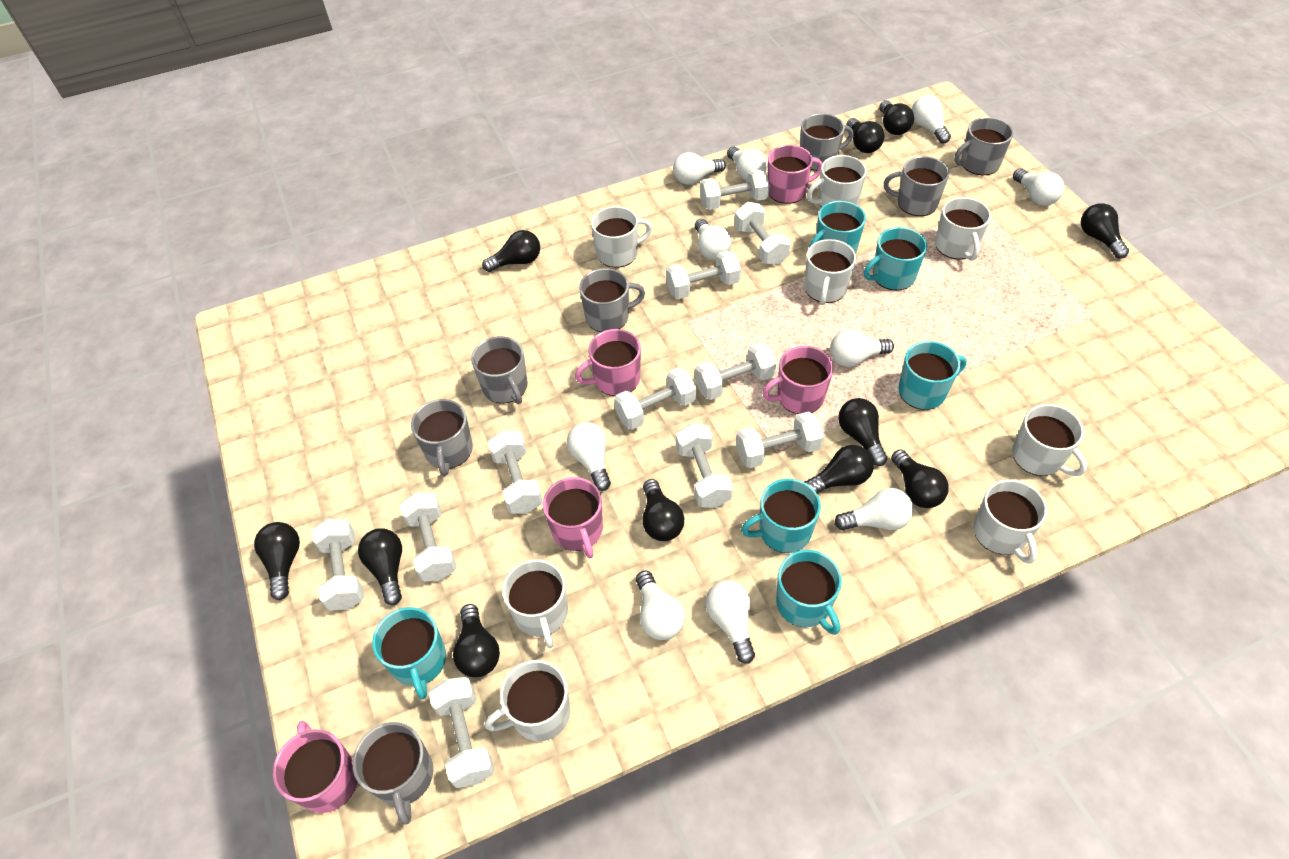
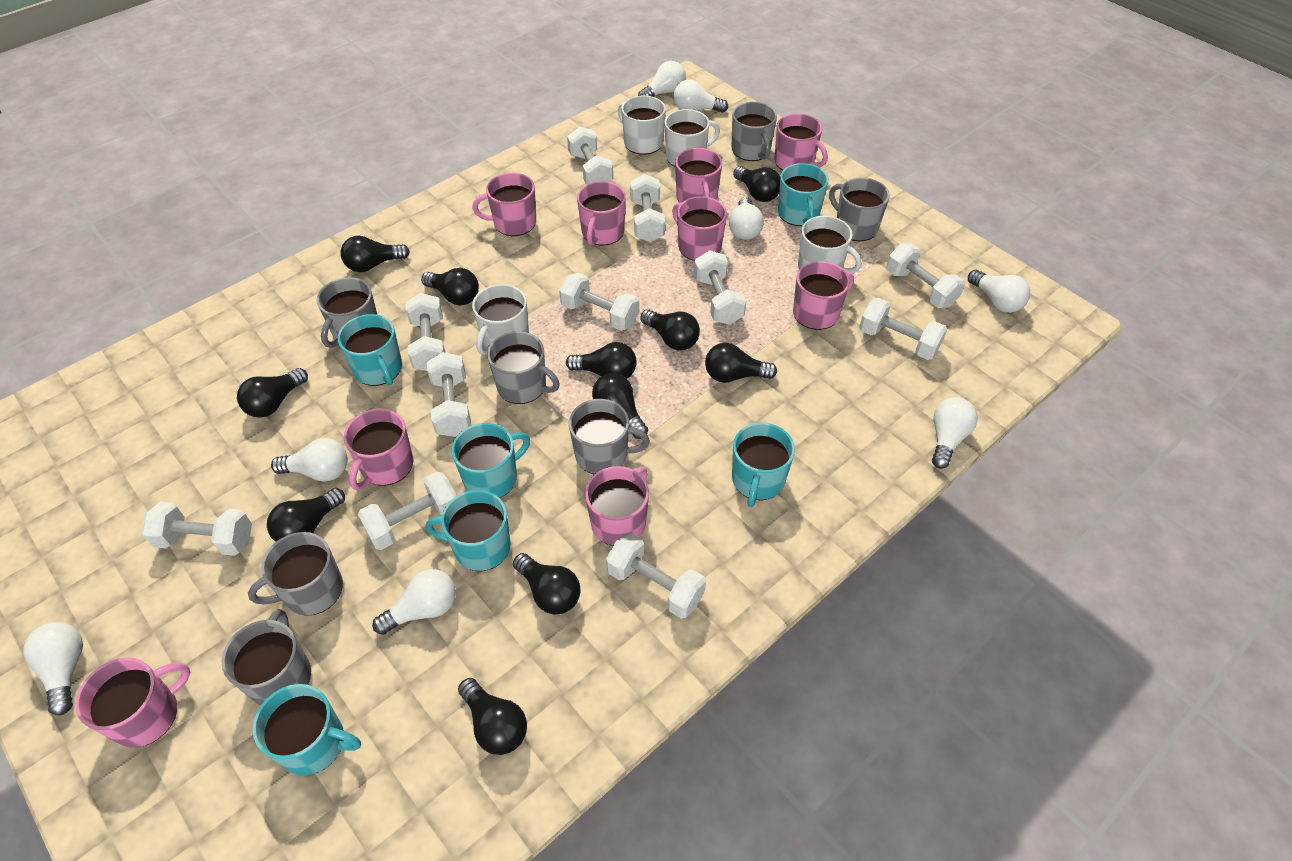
pink mug: 5 -> 9
white light bulb: 10 -> 8
white mug: 8 -> 4

